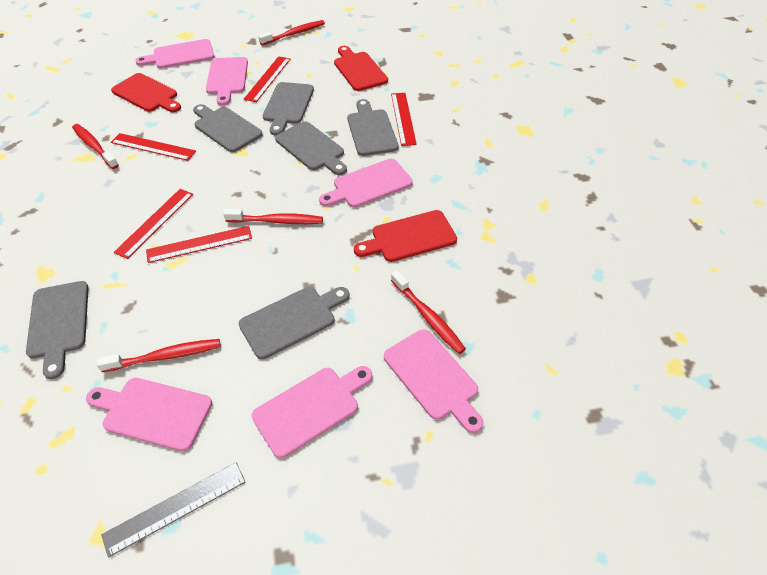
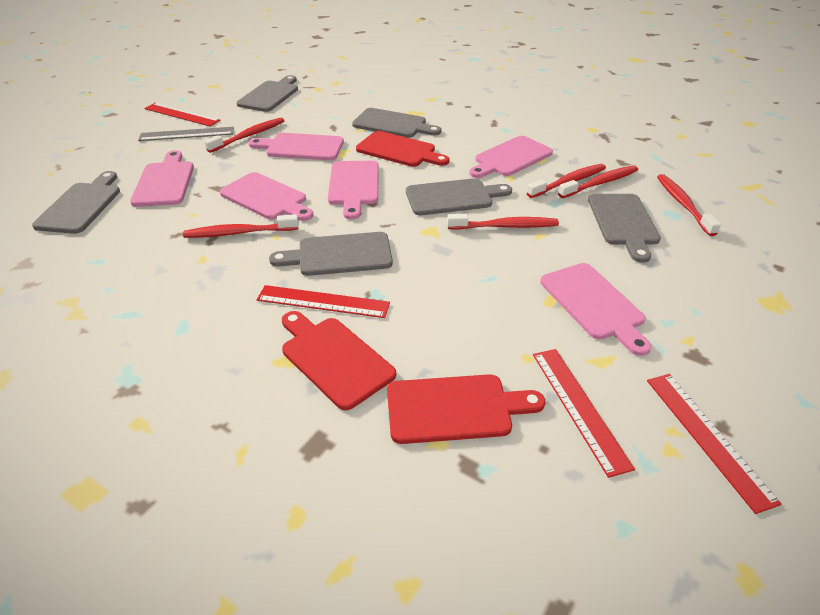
red ruler: 5 -> 4
red toothbrush: 5 -> 6

